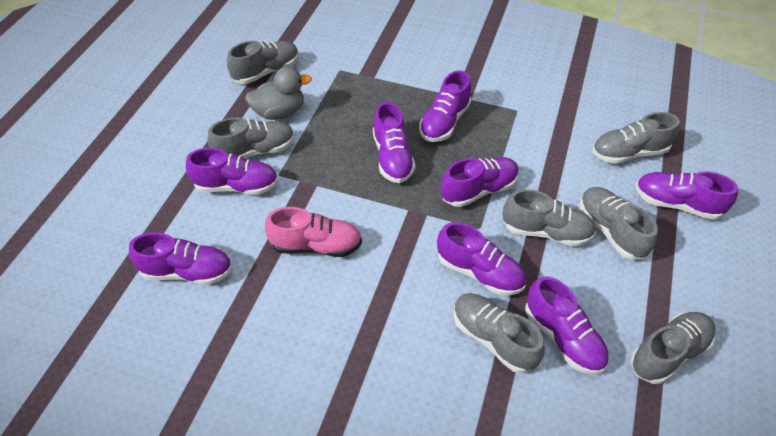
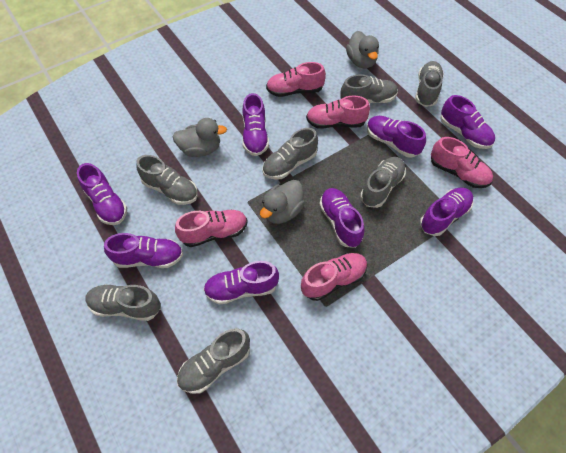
grey duck: 1 -> 3
pink shoe: 1 -> 5

